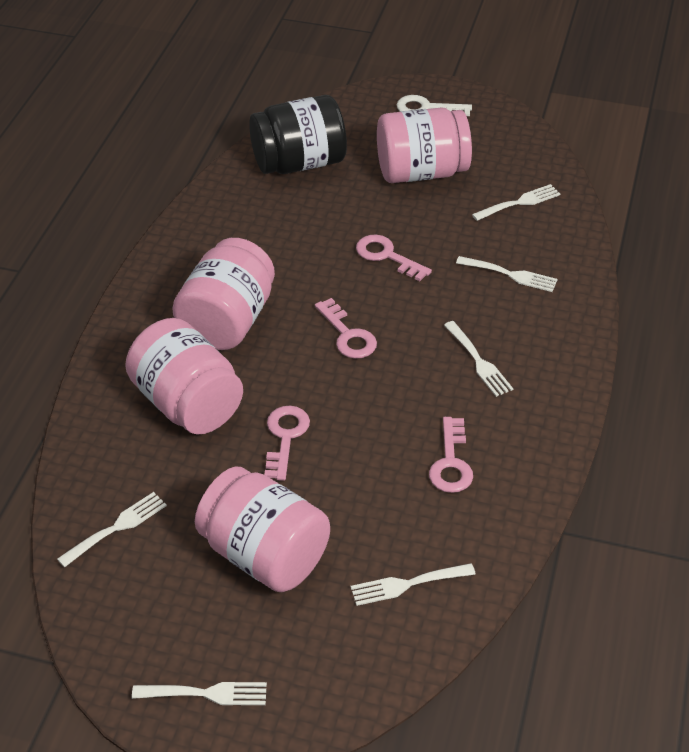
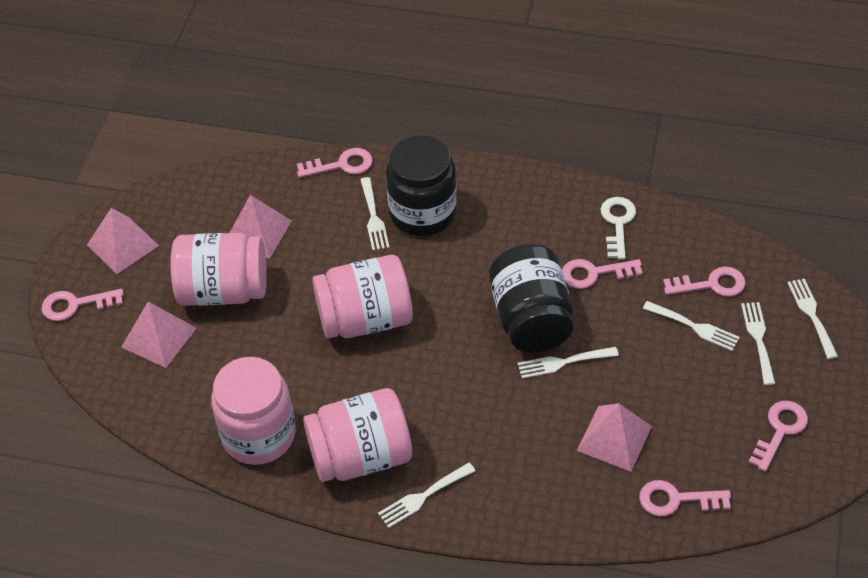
black jar: 1 -> 2
pink key: 4 -> 6
pink pyramid: 0 -> 4

